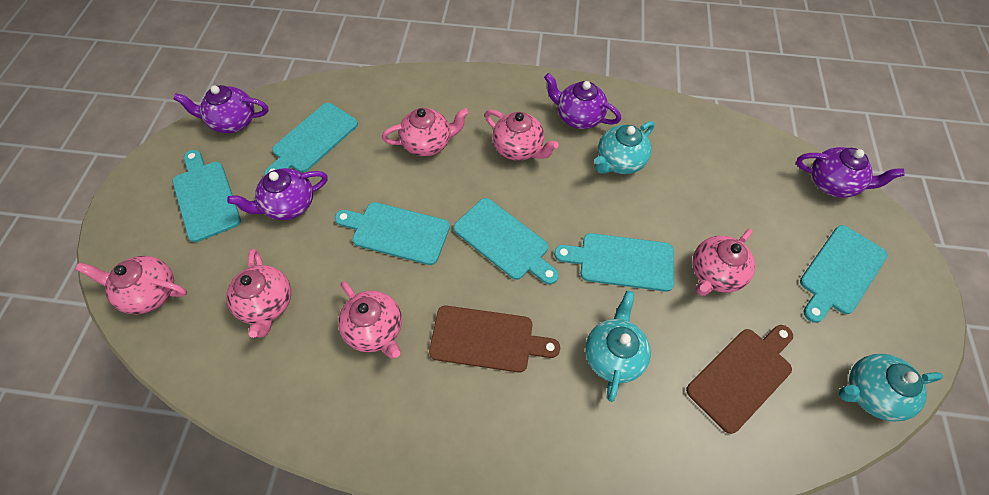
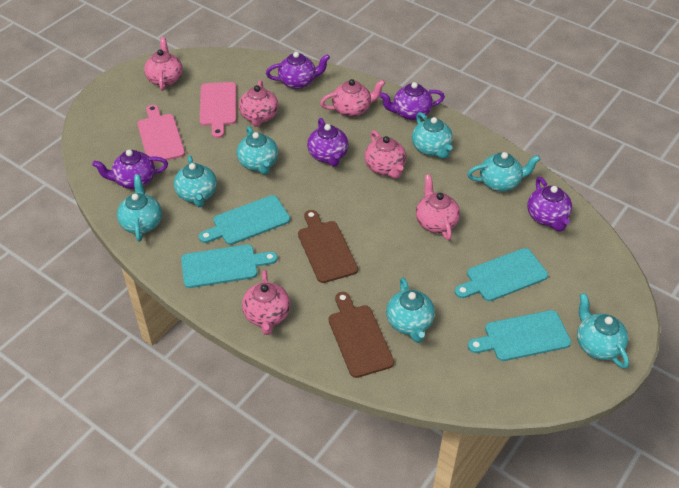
pink cutting board: 0 -> 2
purple teapot: 4 -> 5
turquoise cutting board: 6 -> 4
turquoise teapot: 3 -> 7

